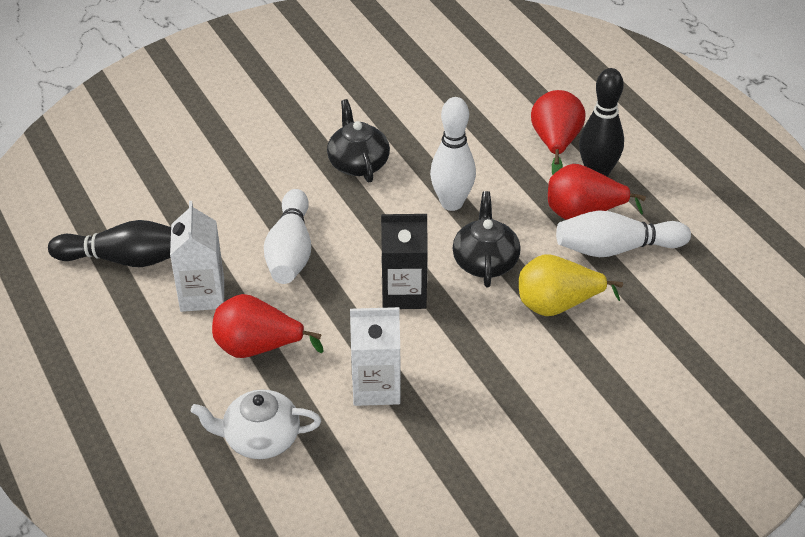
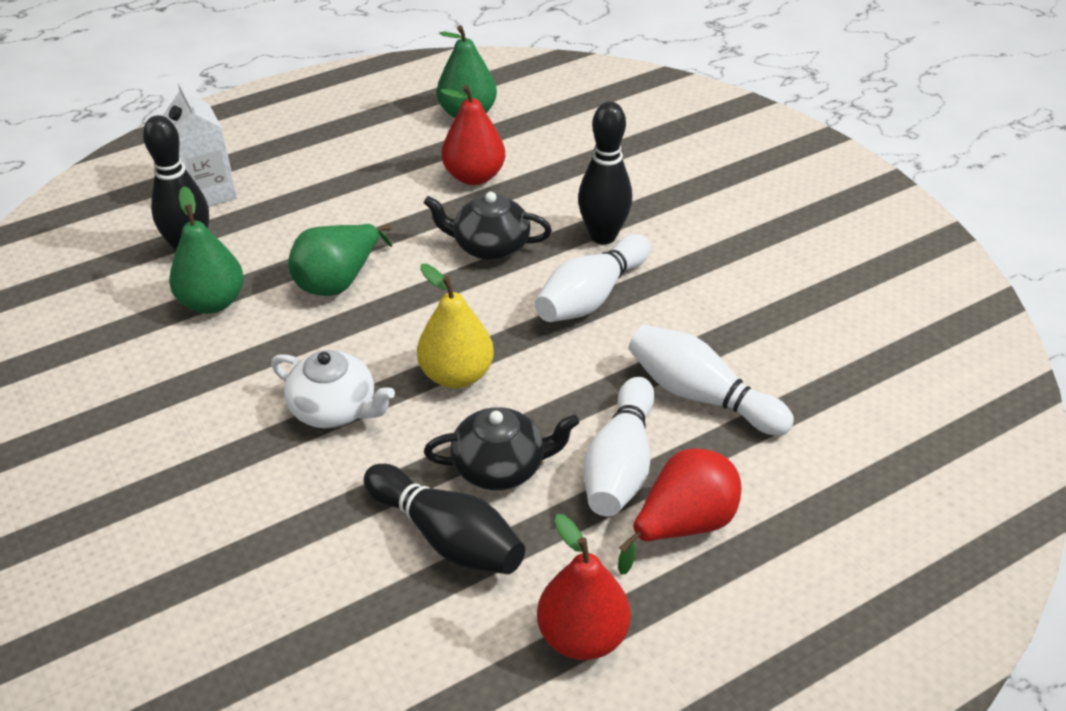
black bowling pin: 2 -> 3
black carton: 1 -> 0
green pear: 0 -> 3
white carton: 2 -> 1

